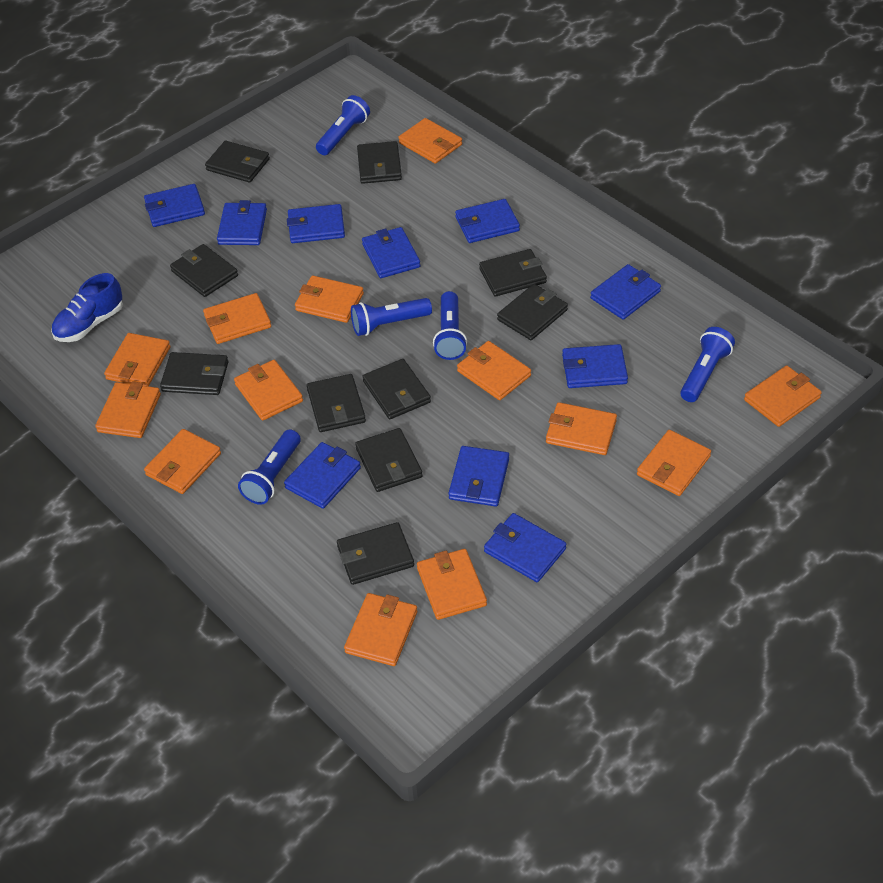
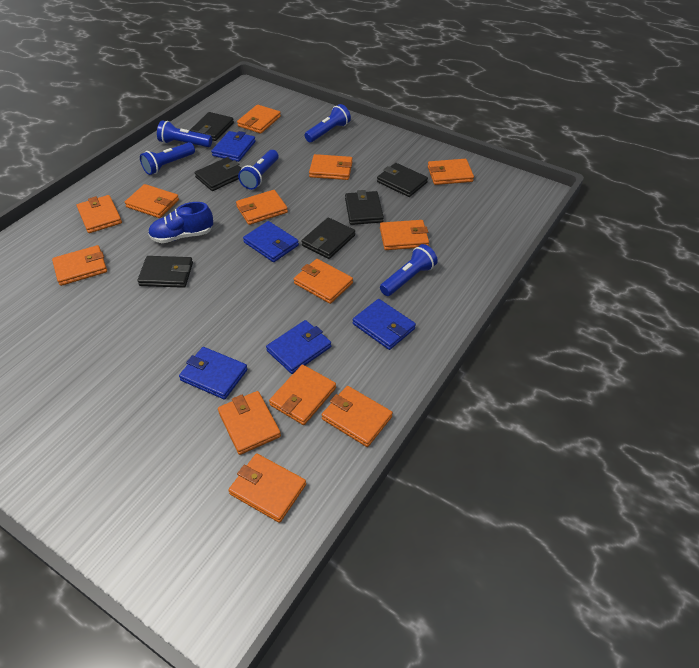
black wallet: 10 -> 6
blue wallet: 10 -> 5

